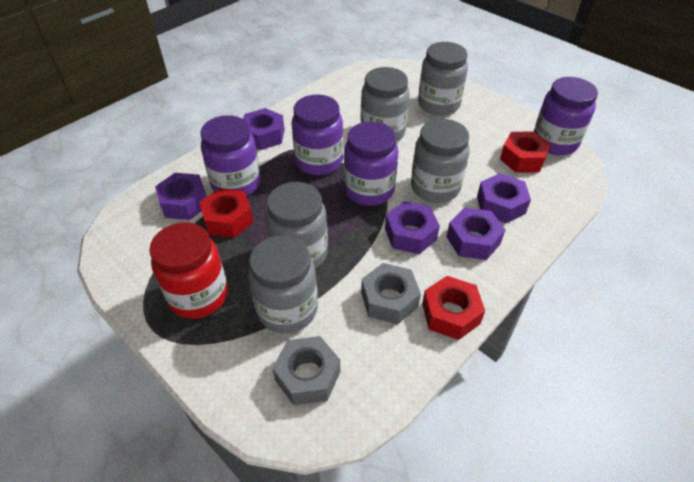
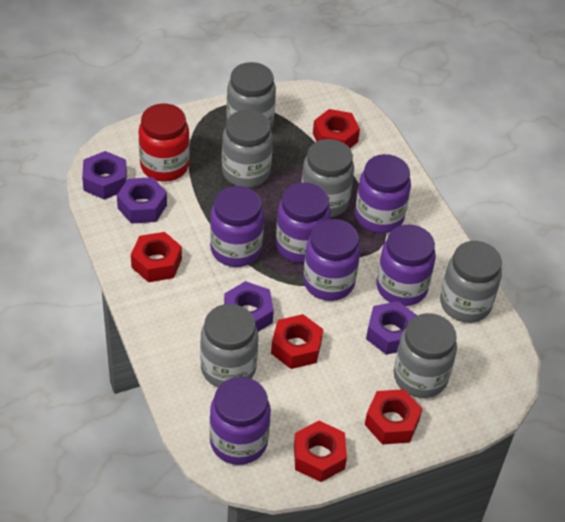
grey jar: 5 -> 6
grey nut: 2 -> 0
purple jar: 4 -> 6
purple nut: 5 -> 4
red nut: 3 -> 5

